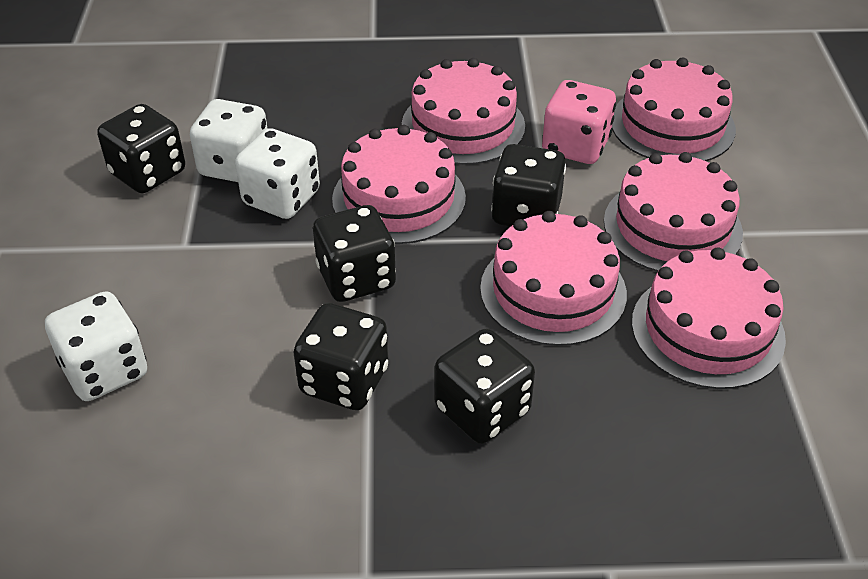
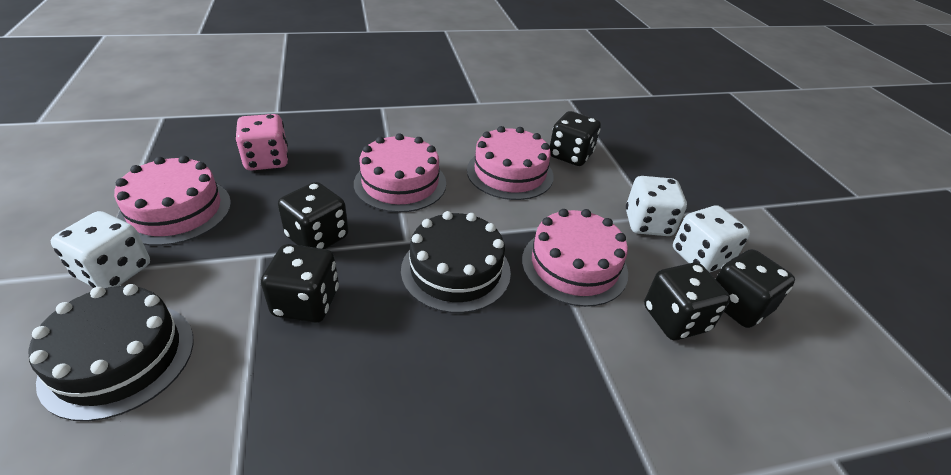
black cake: 0 -> 2
pink cake: 6 -> 4

